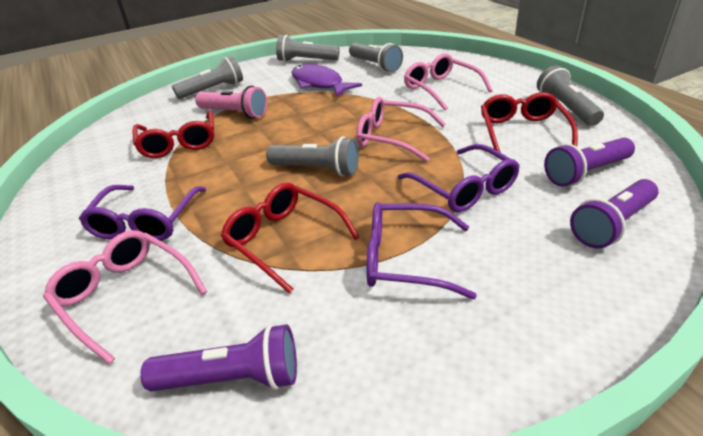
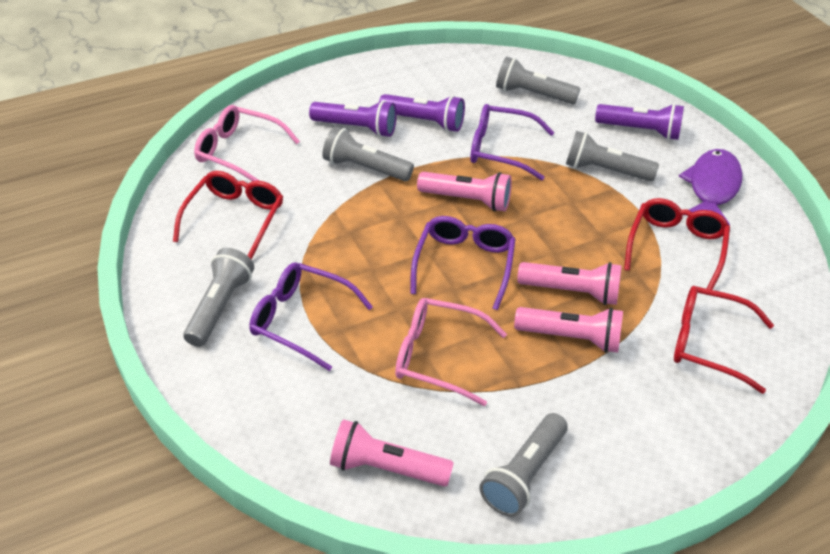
pink flashlight: 1 -> 4
pink glasses: 3 -> 2

